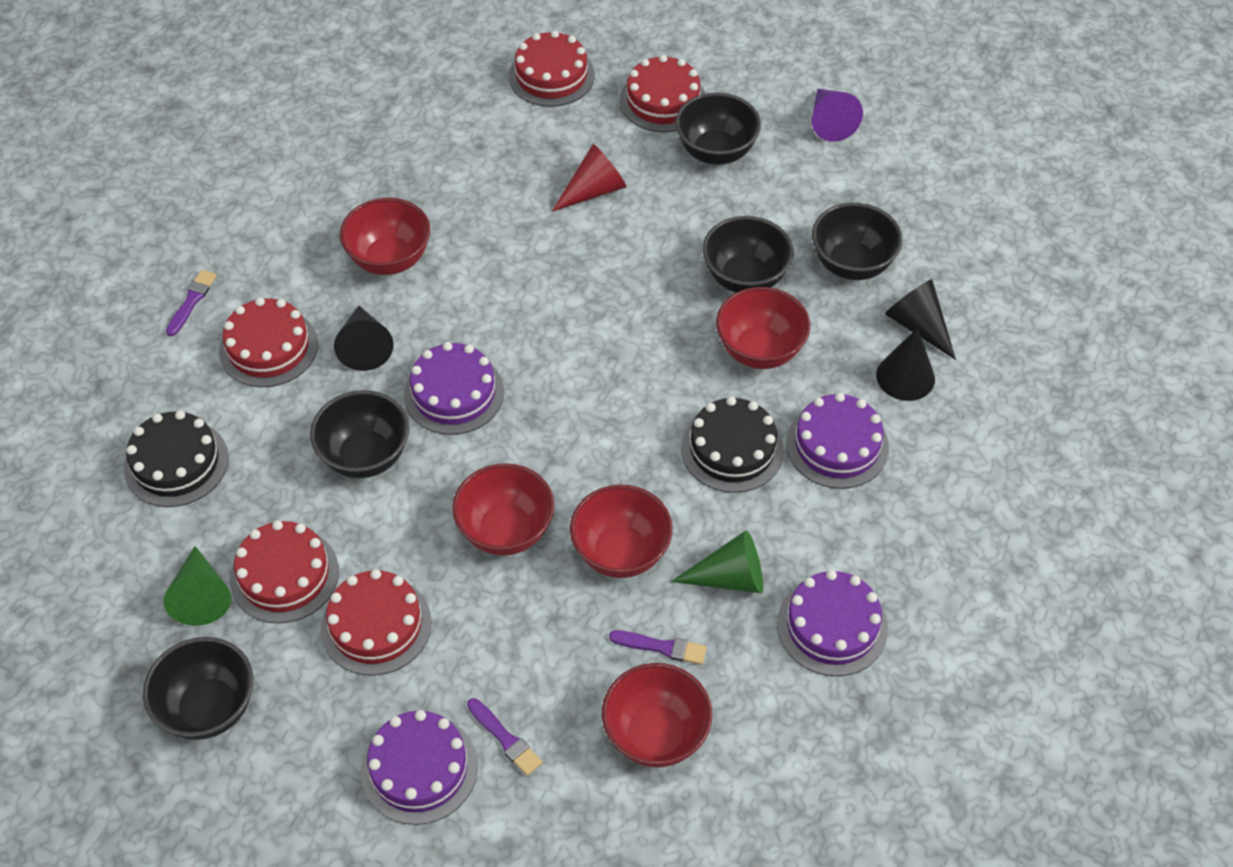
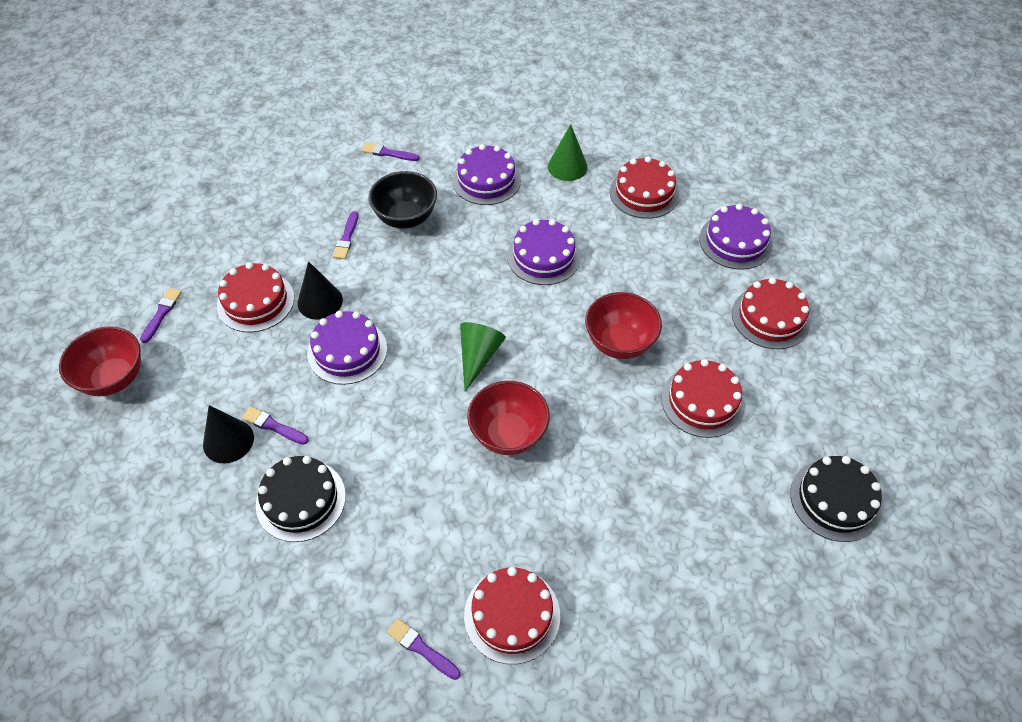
black bowl: 5 -> 1
black cone: 3 -> 2
purple brush: 3 -> 5
purple cone: 1 -> 0
red bowl: 5 -> 3
red cone: 1 -> 0

